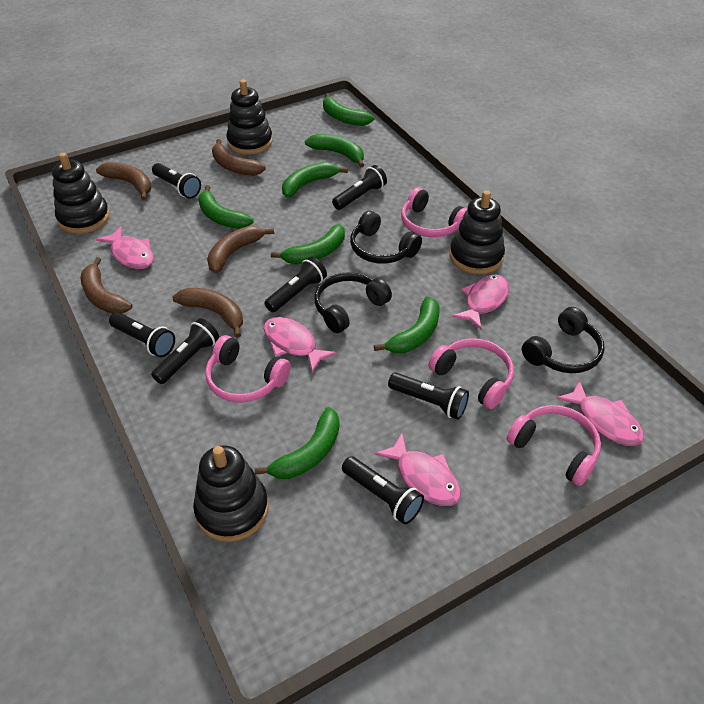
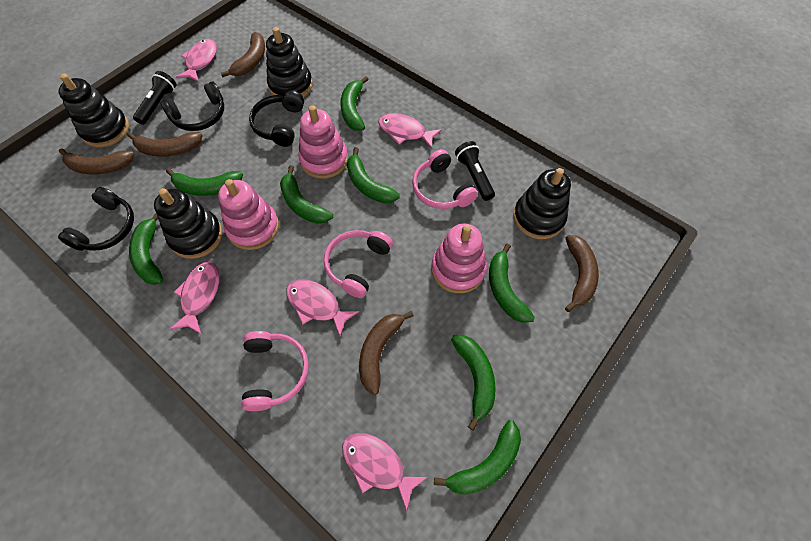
black flashlight: 7 -> 2
green banana: 7 -> 8
pink headphones: 4 -> 3
pink stacking toy: 0 -> 3

